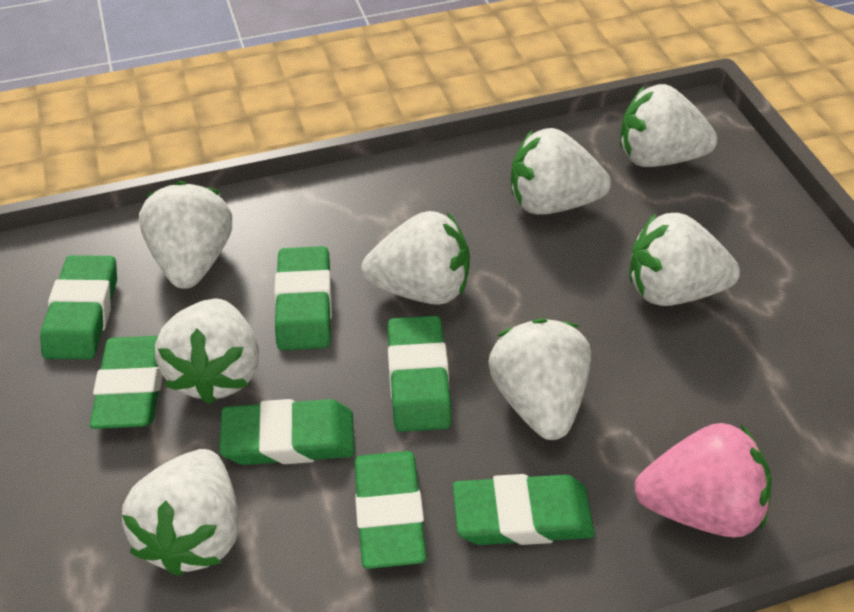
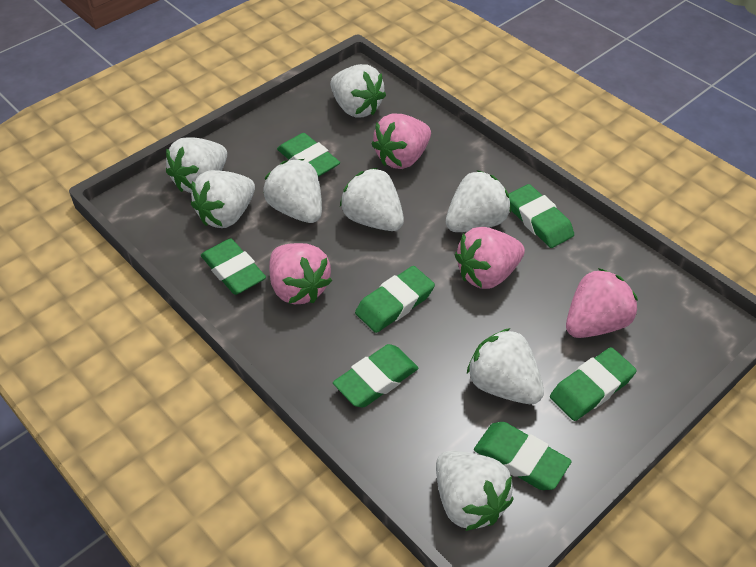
pink strawberry: 1 -> 4

